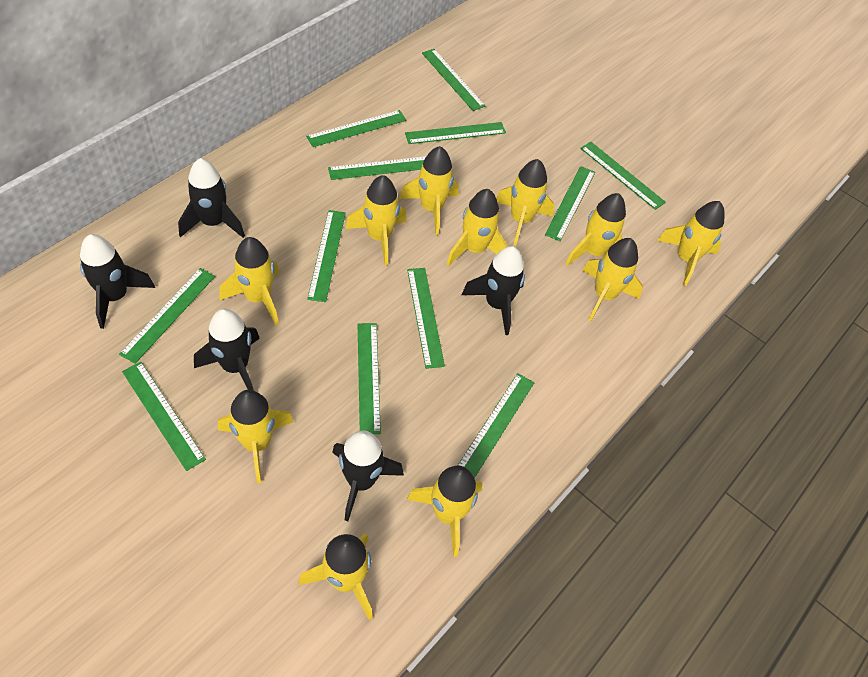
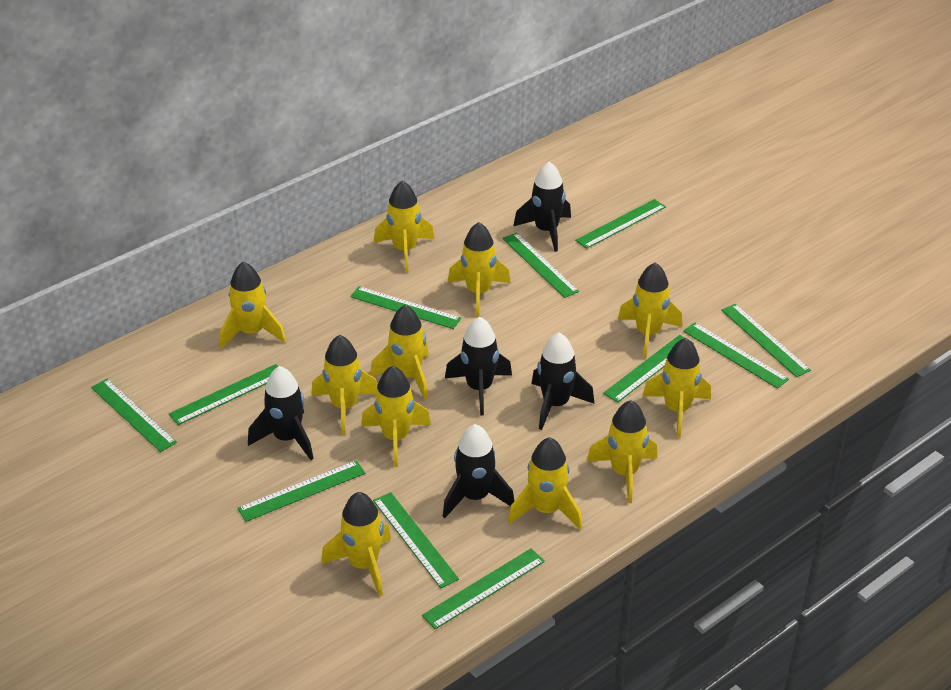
green ruler: 12 -> 11

